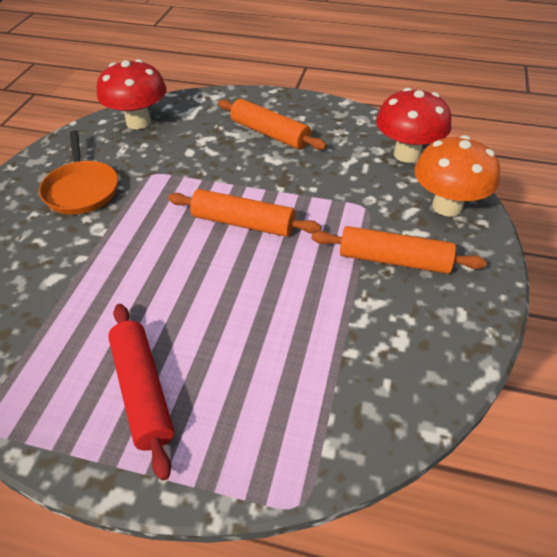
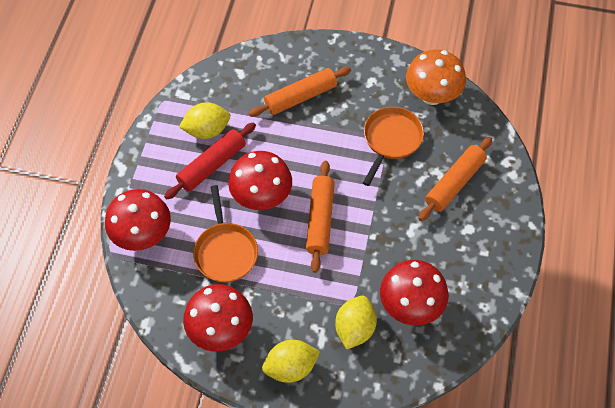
orange pan: 1 -> 2
red mushroom: 2 -> 4
yellow lemon: 0 -> 3

